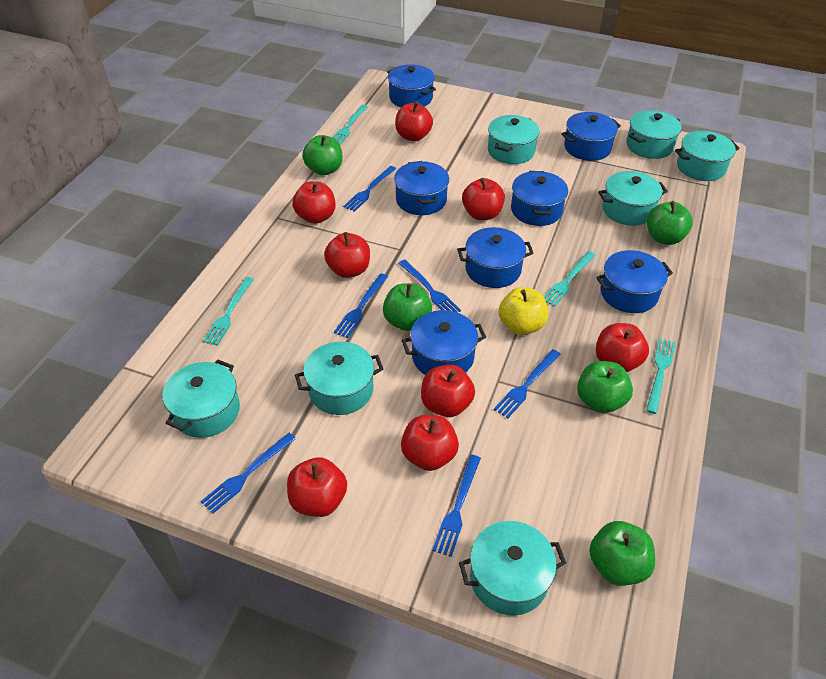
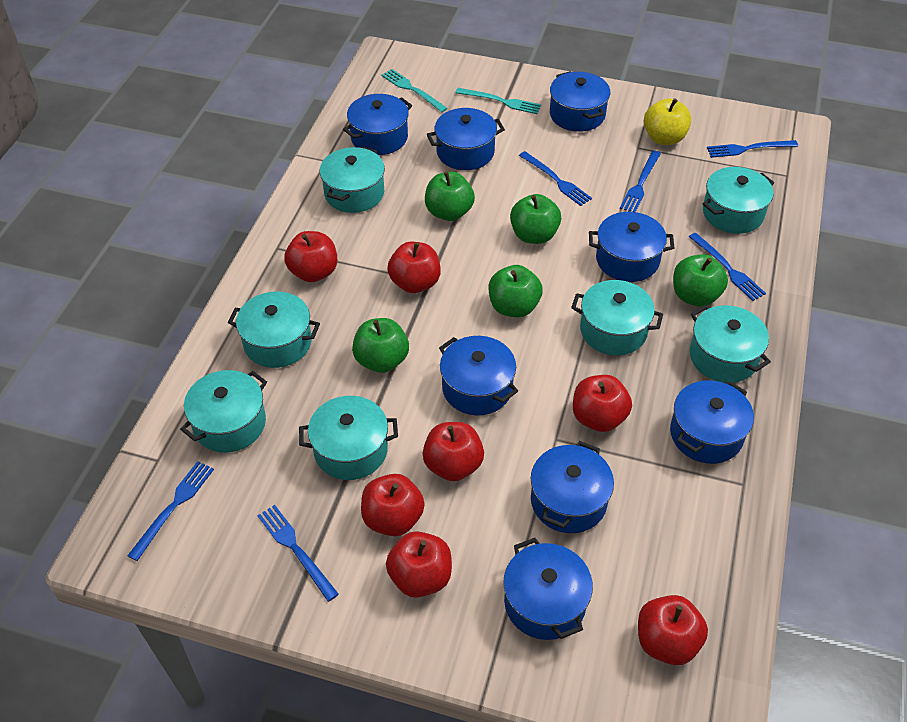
blue pot: 7 -> 8
red apple: 8 -> 7
turquoise fork: 4 -> 2

